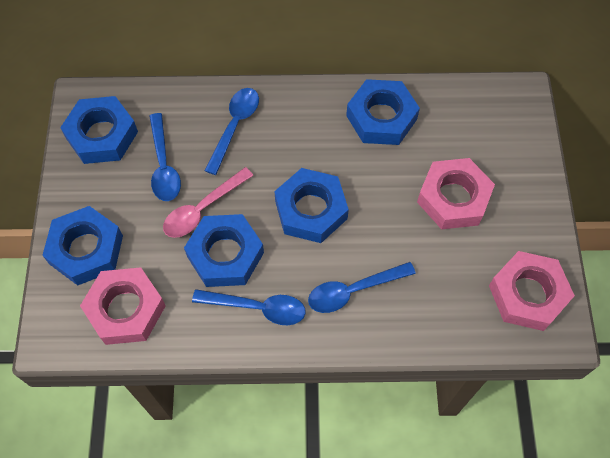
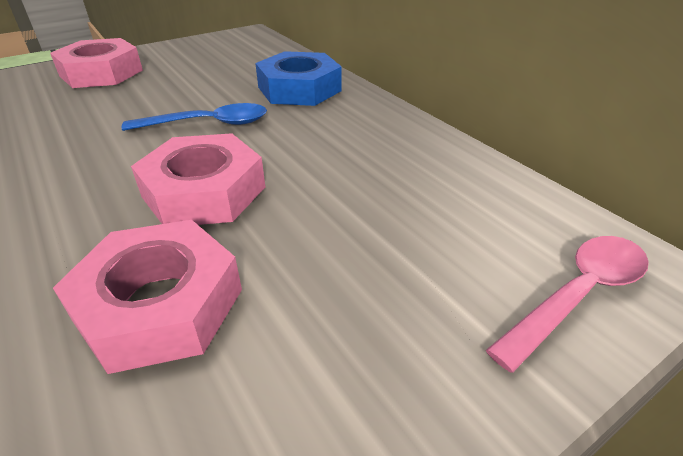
blue nut: 5 -> 1
blue spoon: 4 -> 1

